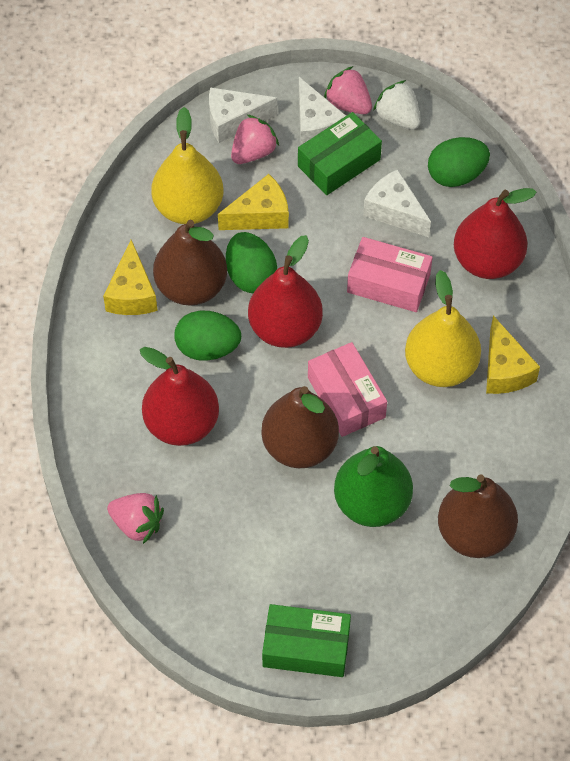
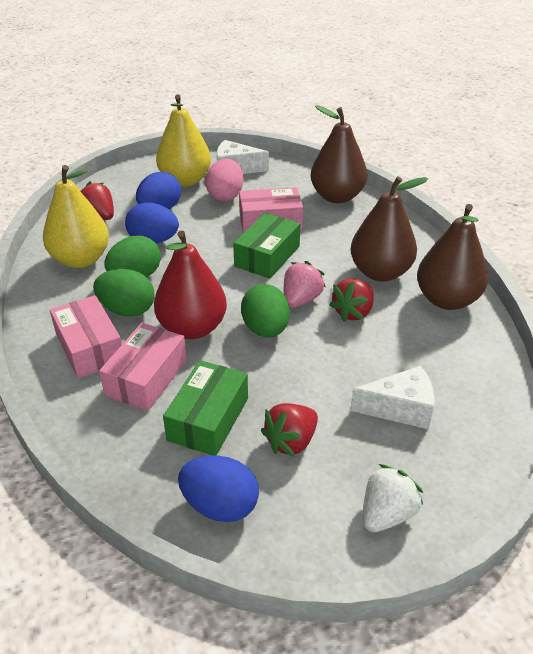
blue egg: 0 -> 3
green pear: 1 -> 0
pink box: 2 -> 3
pink egg: 0 -> 1
pink strawberry: 3 -> 1
red pear: 3 -> 1
red strawberry: 0 -> 3
white cheese: 3 -> 2
yellow cheese: 3 -> 0

